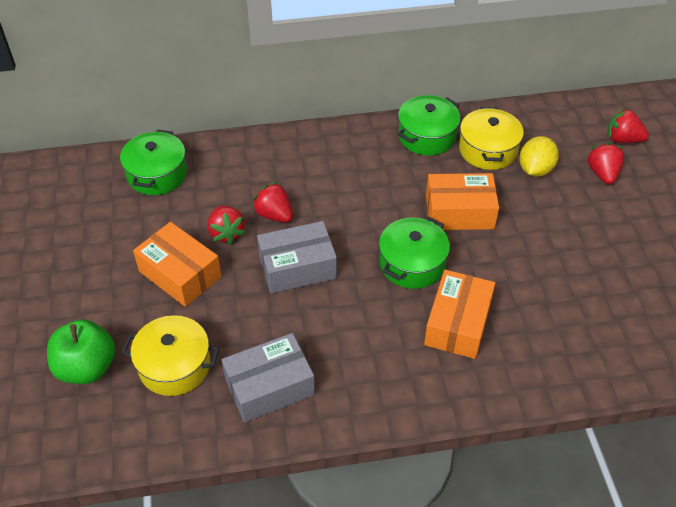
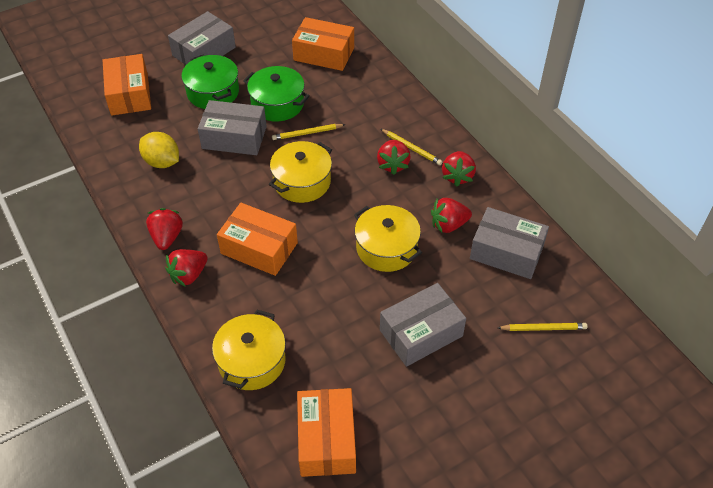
green apple: 1 -> 0
green pot: 3 -> 2
grey box: 2 -> 4
orange box: 3 -> 4
red strawberry: 4 -> 5
yellow pencil: 0 -> 3
yellow pot: 2 -> 3

